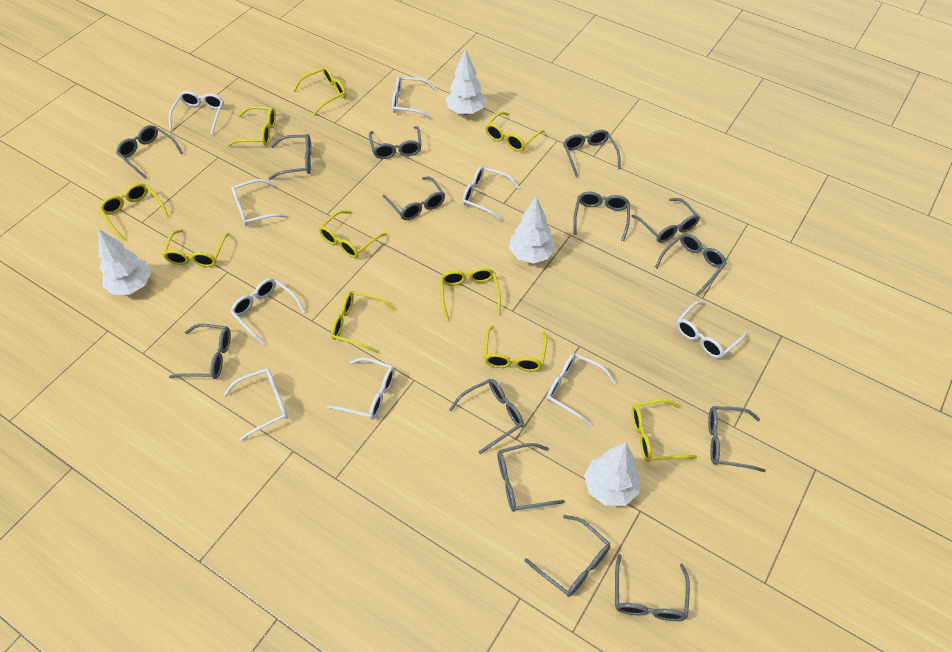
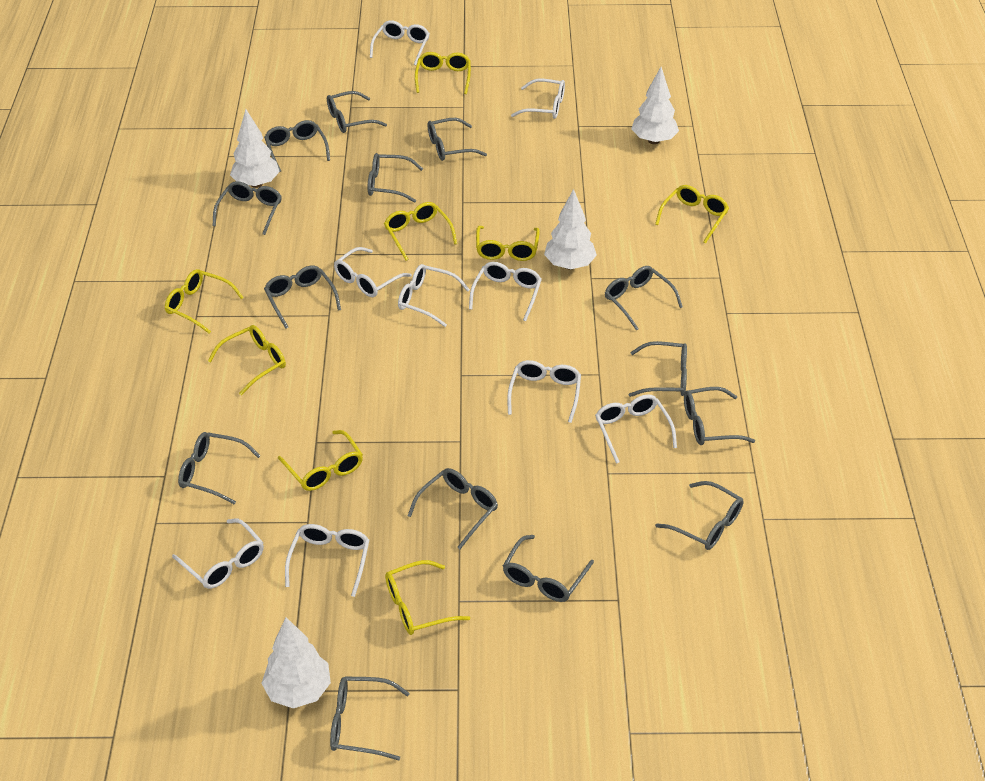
yellow glasses: 10 -> 8

